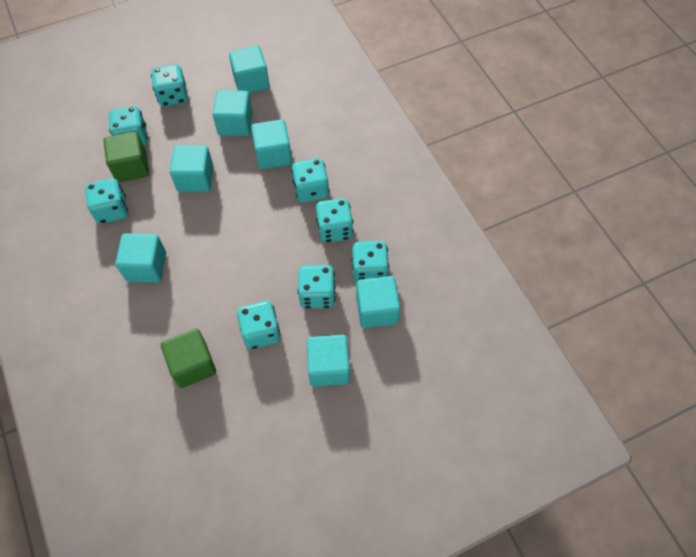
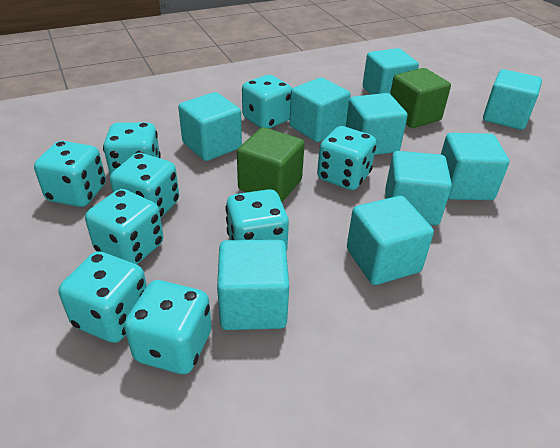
turquoise cube: 7 -> 9
turquoise dice: 8 -> 9

